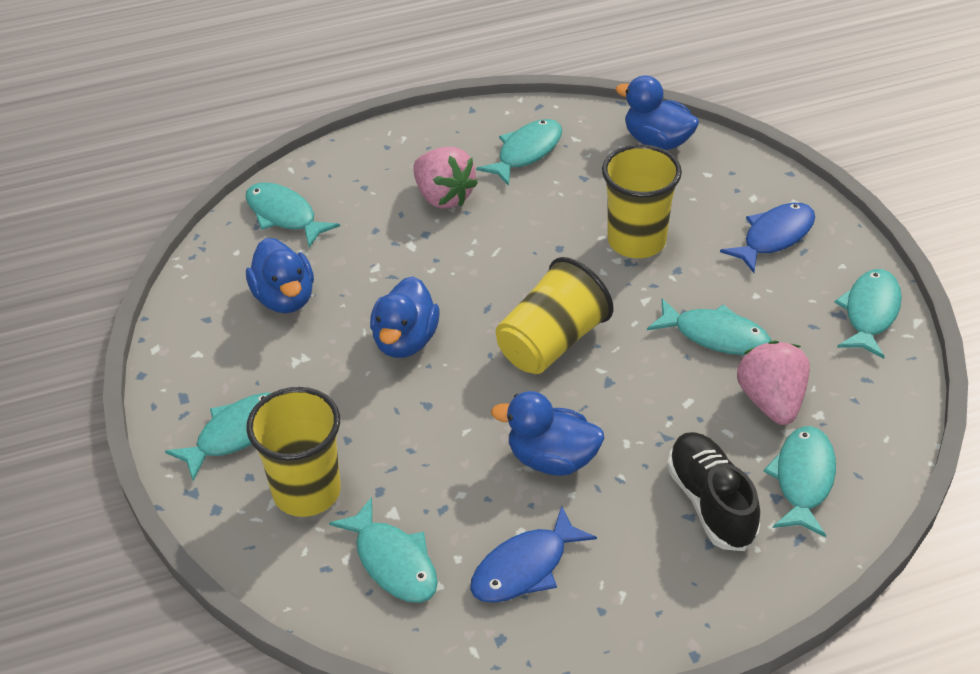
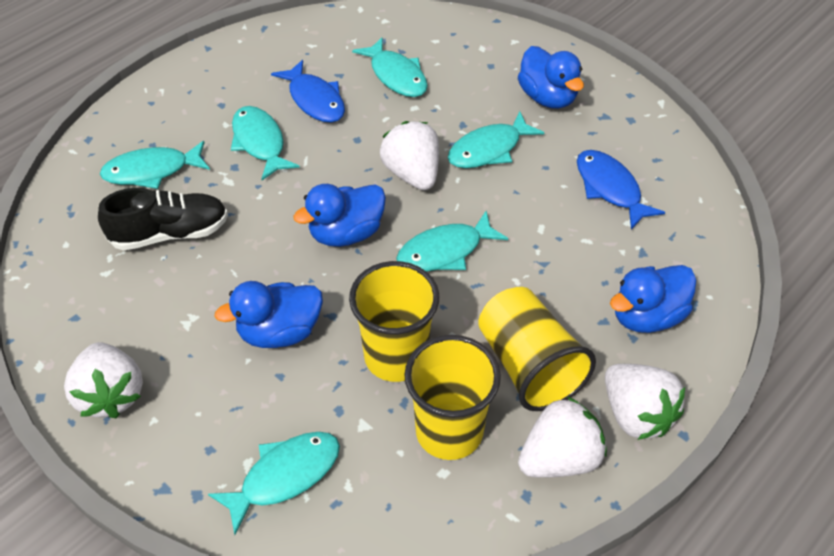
pink strawberry: 2 -> 0
turquoise fish: 7 -> 6
white strawberry: 0 -> 4

